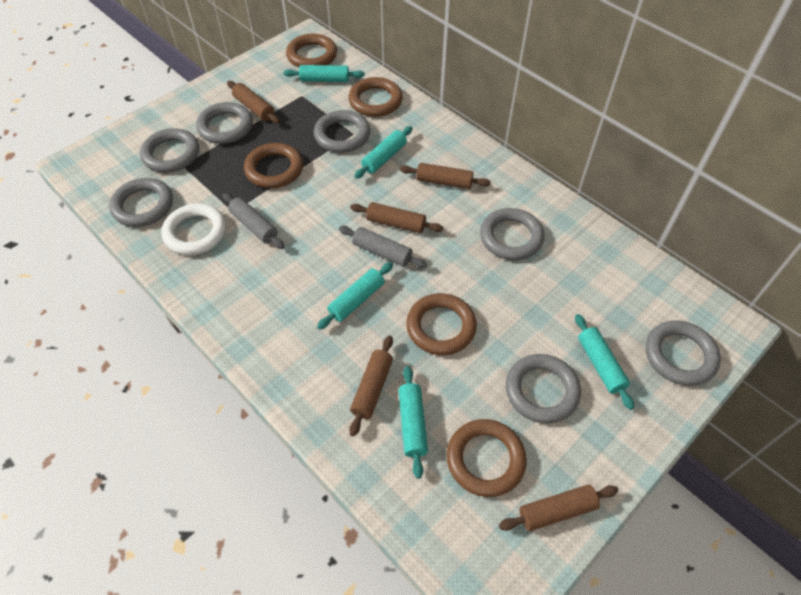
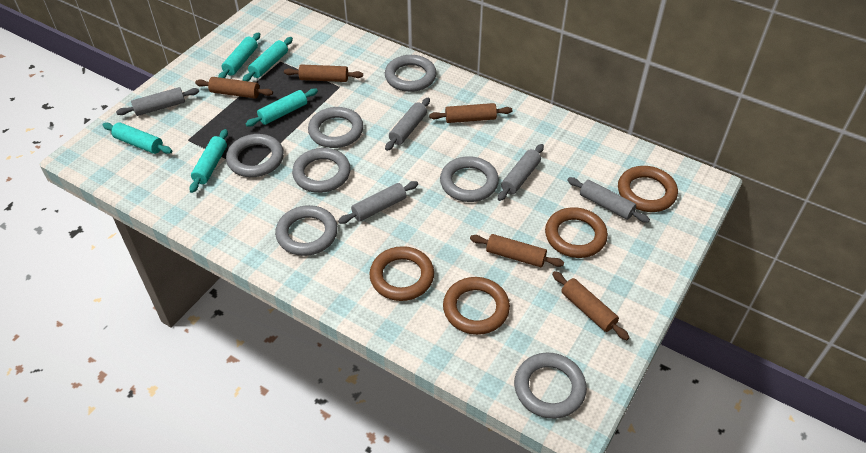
brown ring: 5 -> 4
grey rolling pin: 2 -> 5
white ring: 1 -> 0

